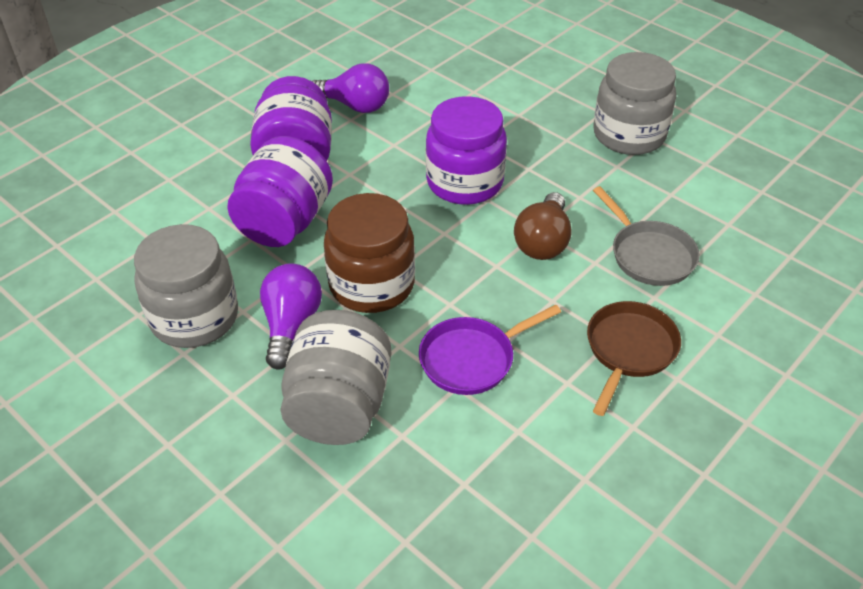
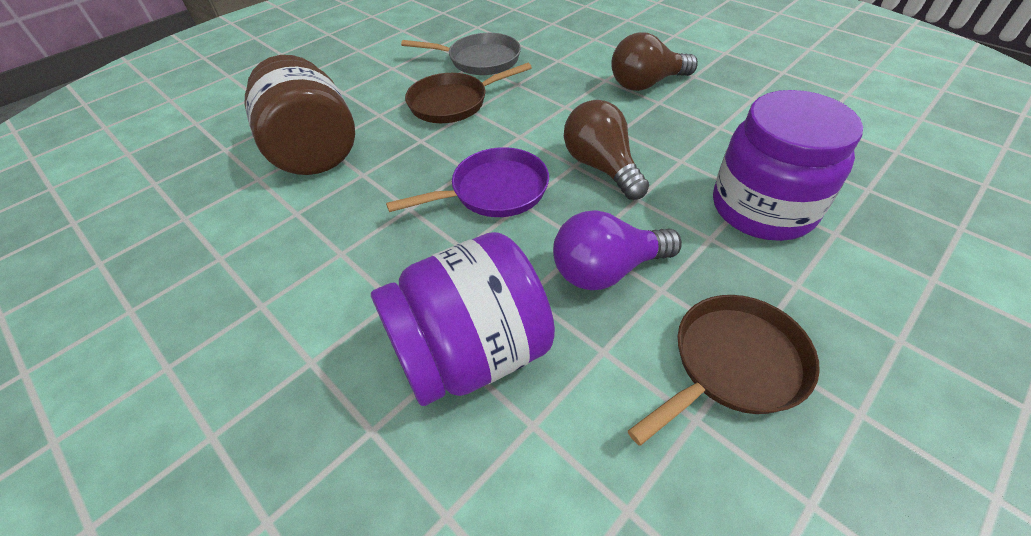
brown light bulb: 1 -> 2
brown pan: 1 -> 2
grey jar: 3 -> 0
purple jar: 3 -> 2
purple light bulb: 2 -> 1

